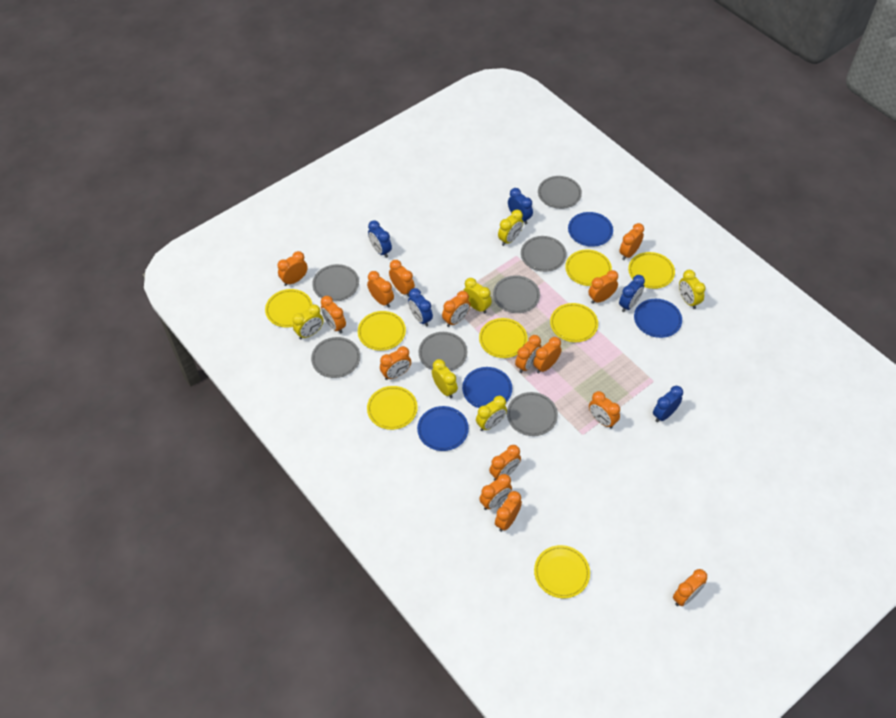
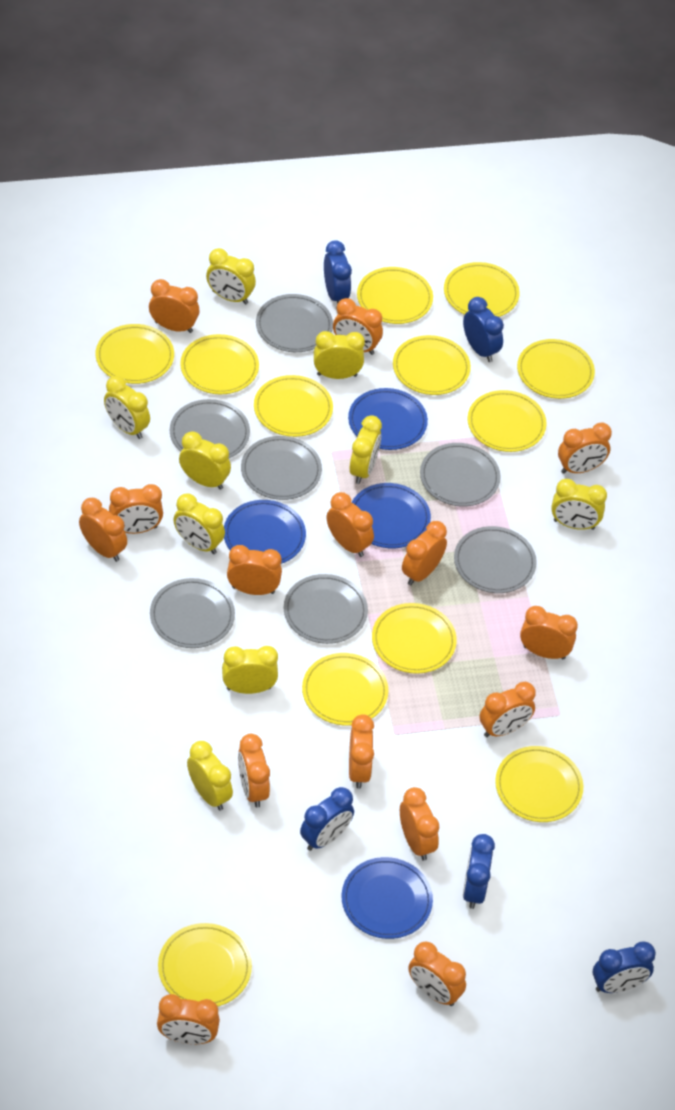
yellow clock: 6 -> 9
yellow plate: 8 -> 12

